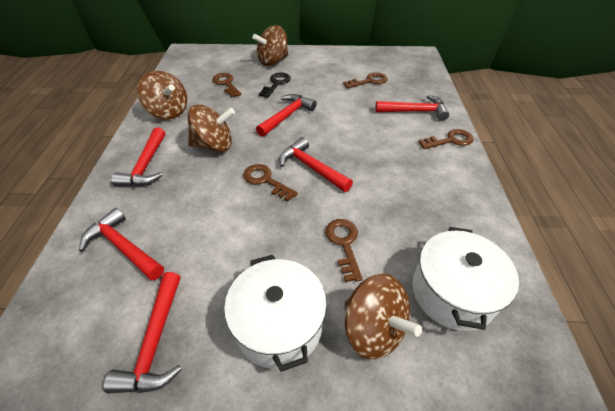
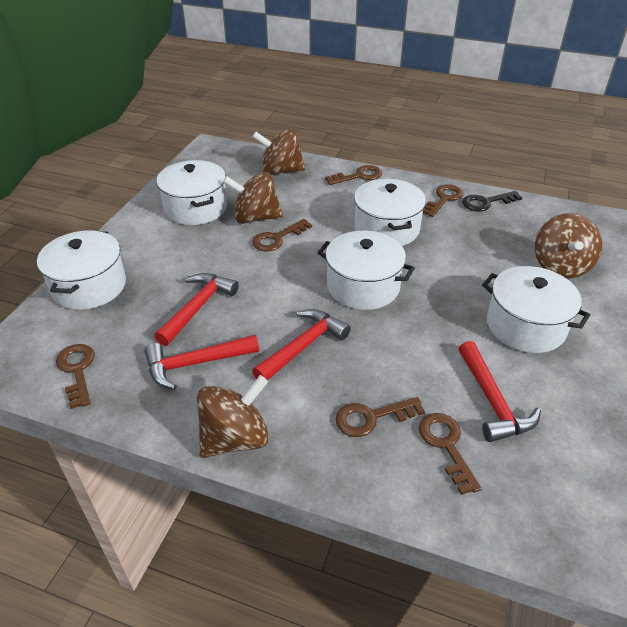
brown key: 5 -> 6
red hammer: 6 -> 4
white pot: 2 -> 5

